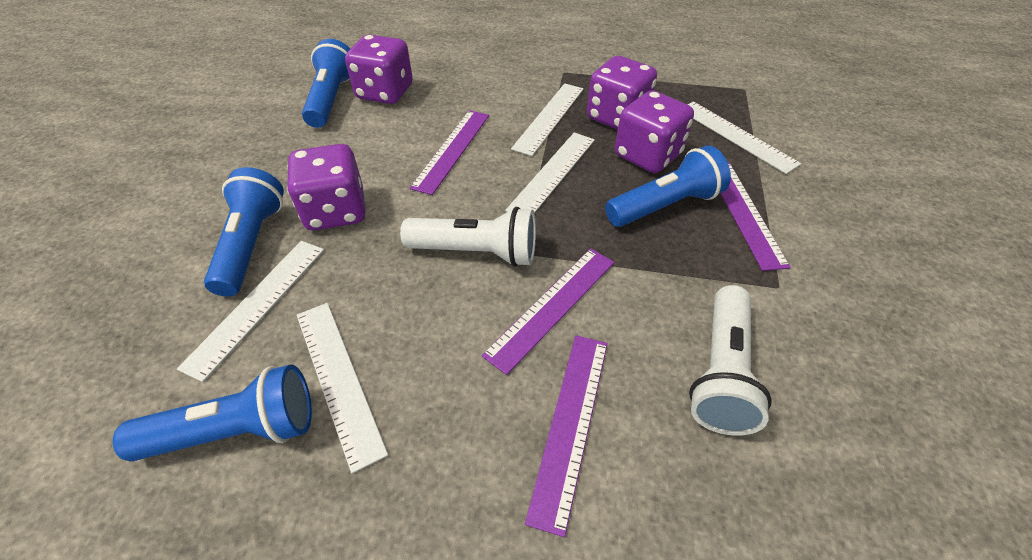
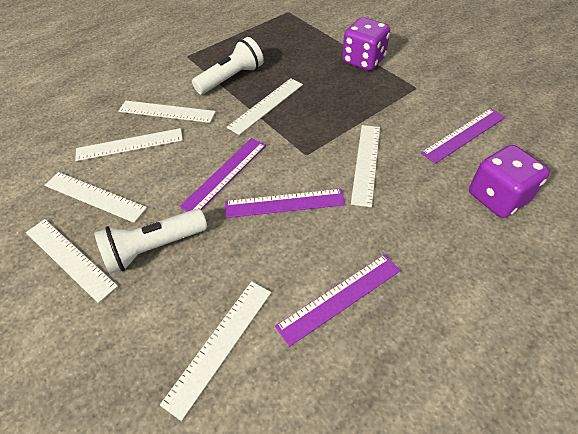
blue flashlight: 4 -> 0
purple dice: 4 -> 2
white ruler: 5 -> 7

